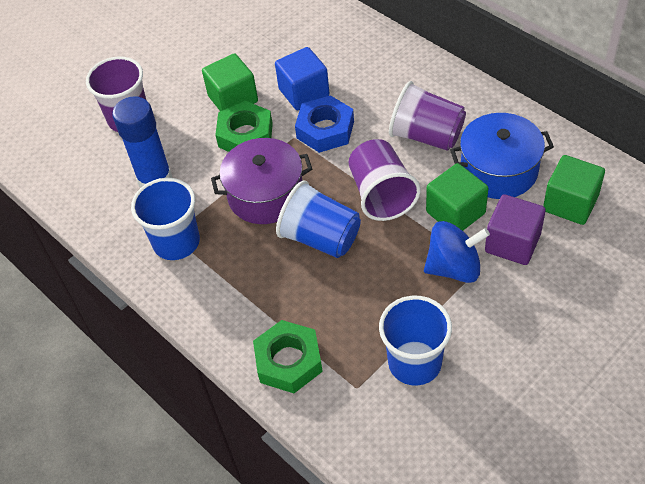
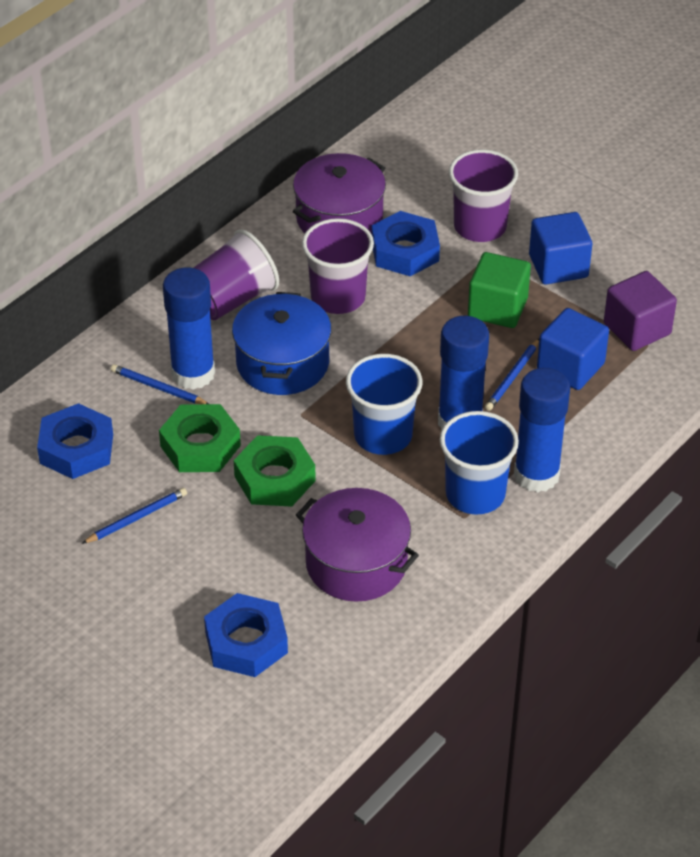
blue cube: 1 -> 2
blue cup: 3 -> 2
blue glue stick: 1 -> 3
blue nut: 1 -> 3
blue pencil: 0 -> 3
blue spinning top: 1 -> 0
green cube: 3 -> 1
purple pot: 1 -> 2

